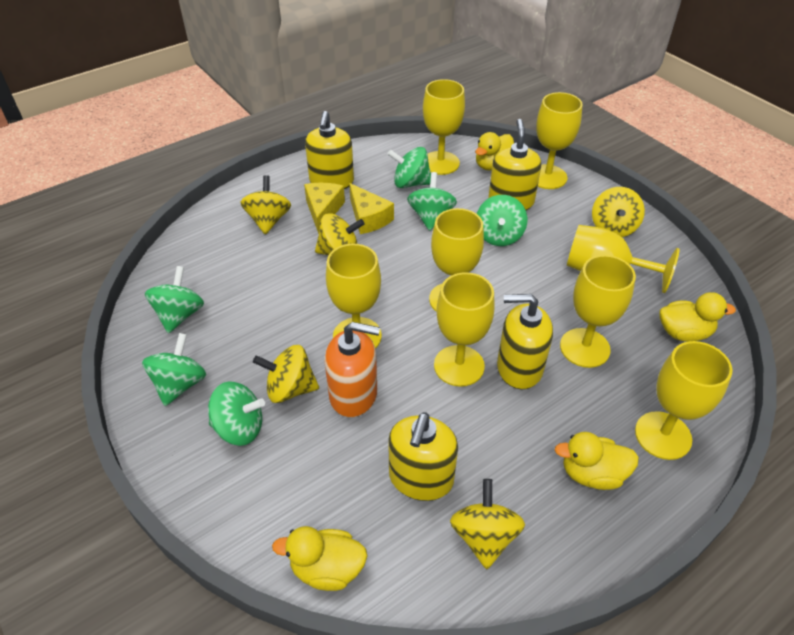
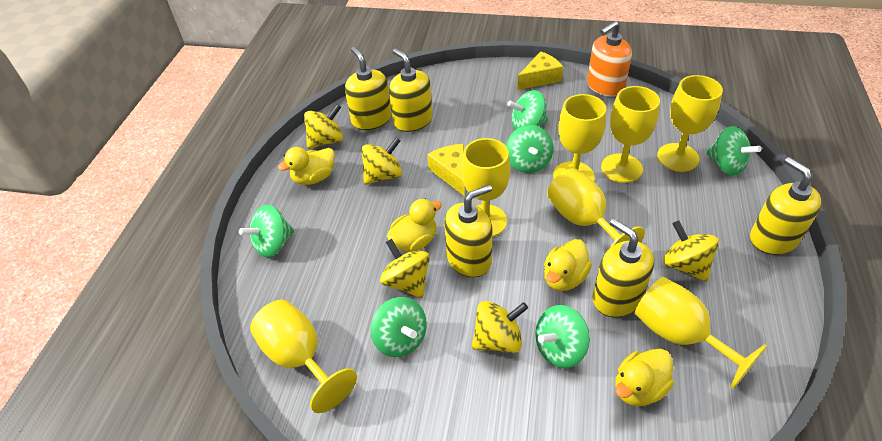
yellow goblet: 8 -> 7
yellow soap dispenser: 4 -> 5

